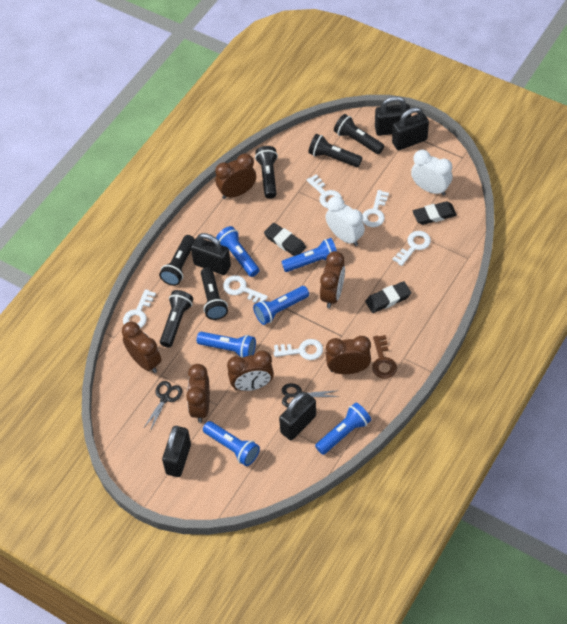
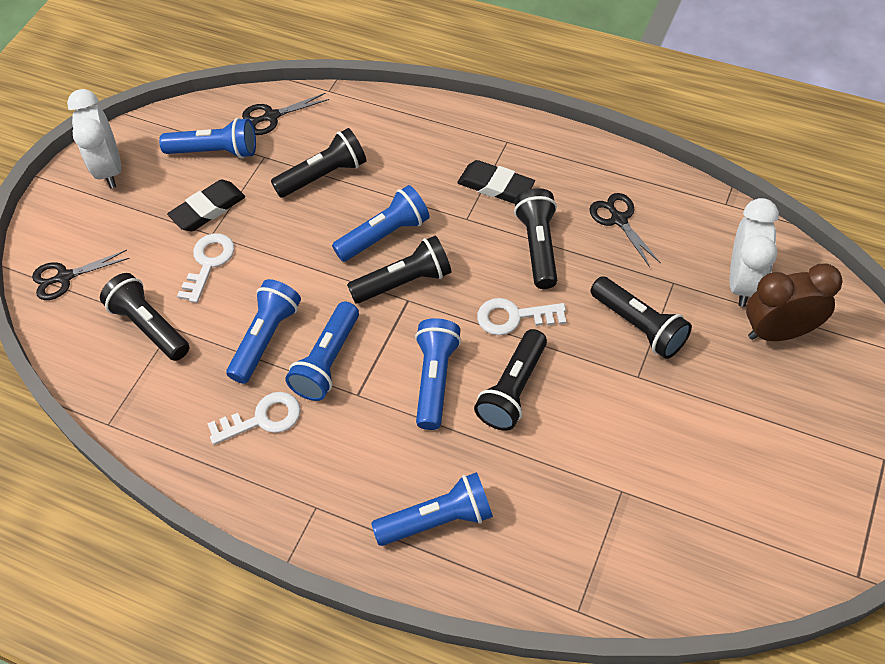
black eraser: 3 -> 2
black padlock: 5 -> 0
black scissors: 2 -> 3
brown clock: 6 -> 1
brown key: 1 -> 0
white key: 6 -> 3

